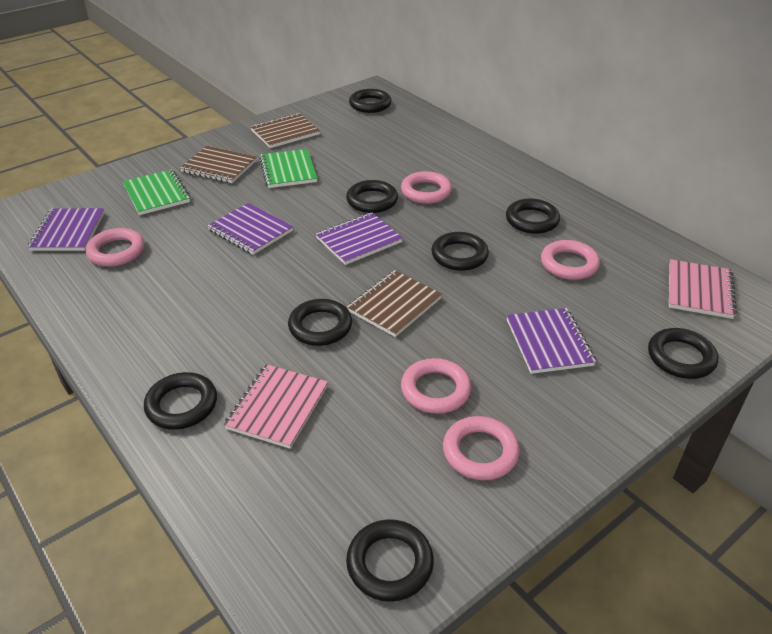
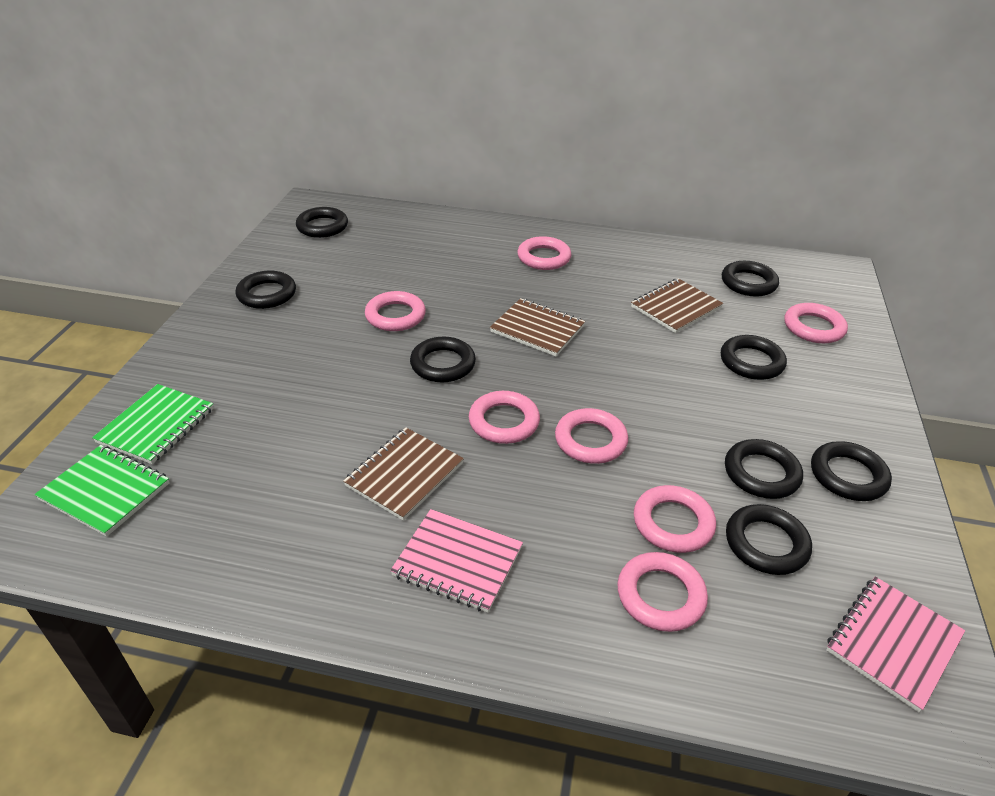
pink ring: 5 -> 7
purple notebook: 4 -> 0

